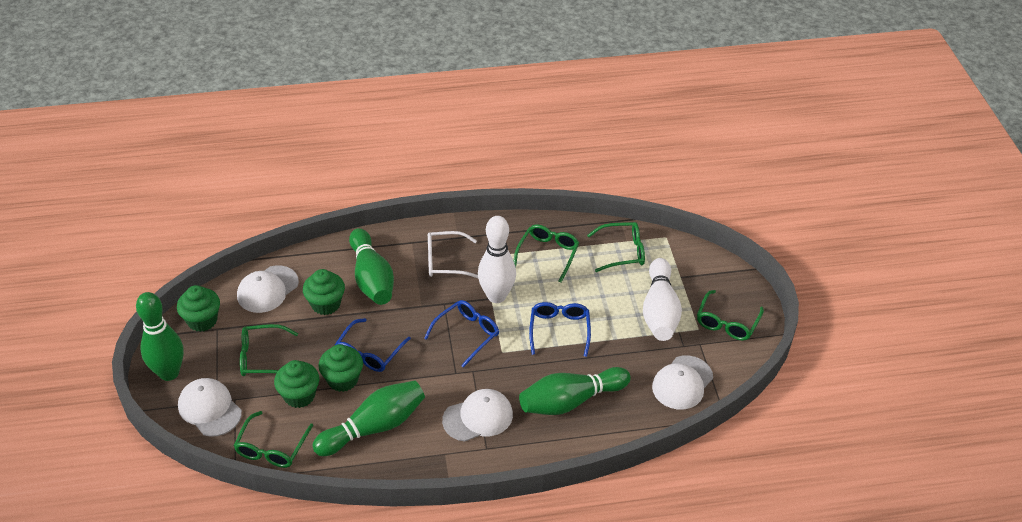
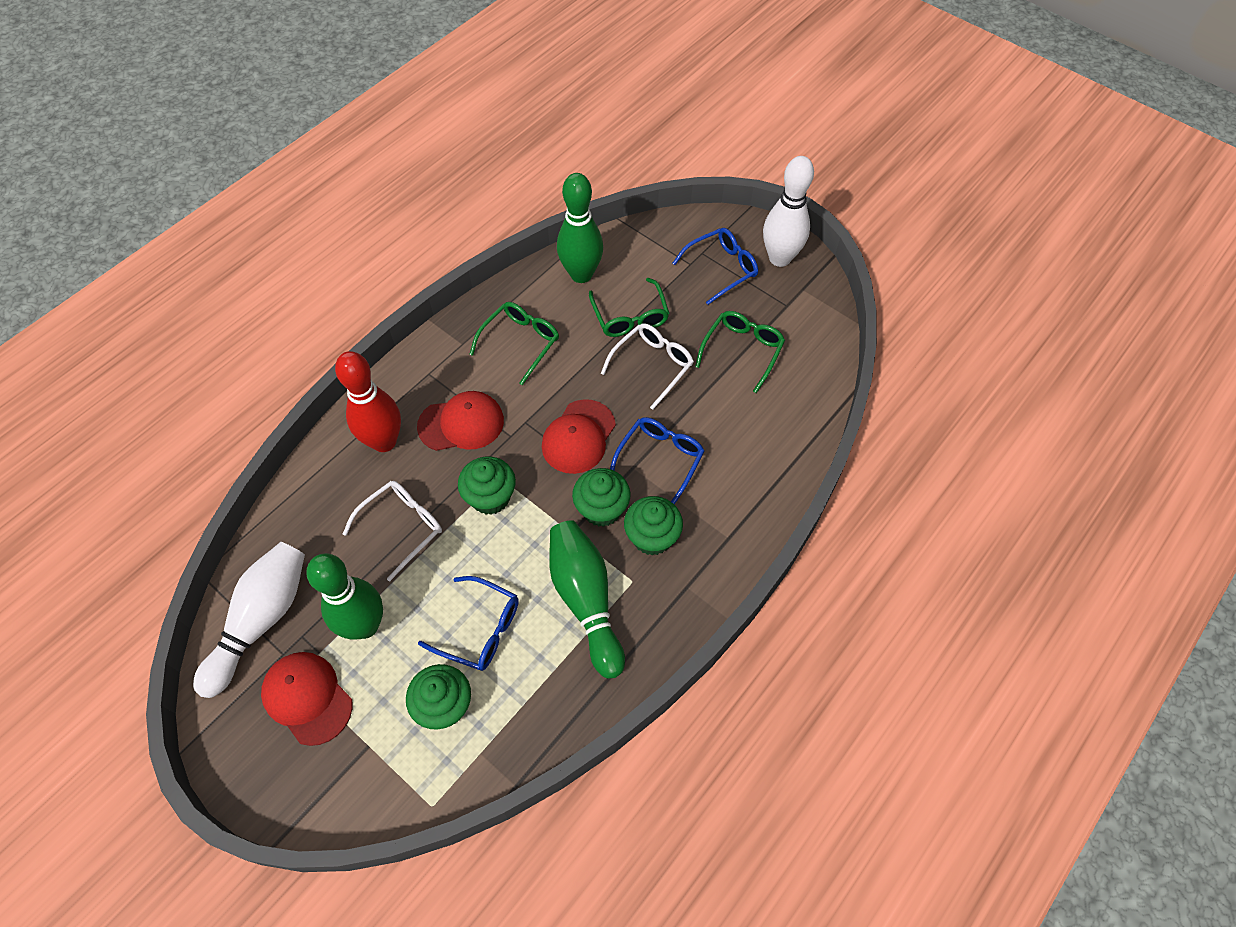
green bowling pin: 4 -> 3
green glasses: 5 -> 3
red bowling pin: 0 -> 1
red cap: 0 -> 3
white cap: 4 -> 0
white glasses: 1 -> 2

